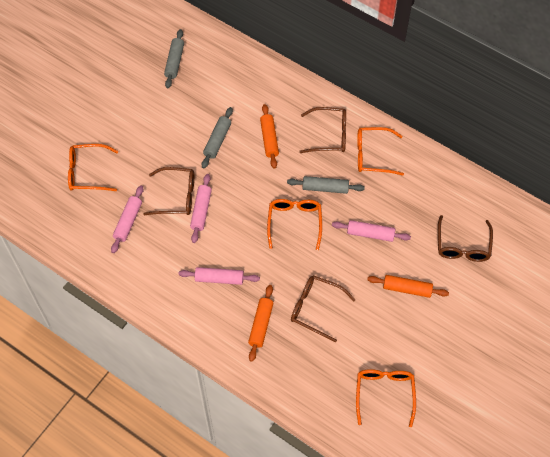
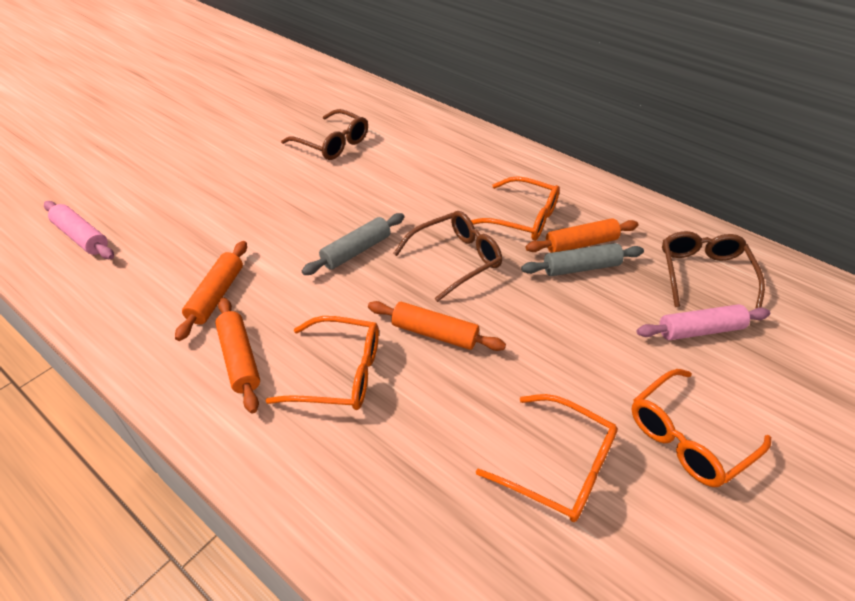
brown glasses: 4 -> 3
grey rolling pin: 3 -> 2
orange rolling pin: 3 -> 4
pink rolling pin: 4 -> 2

